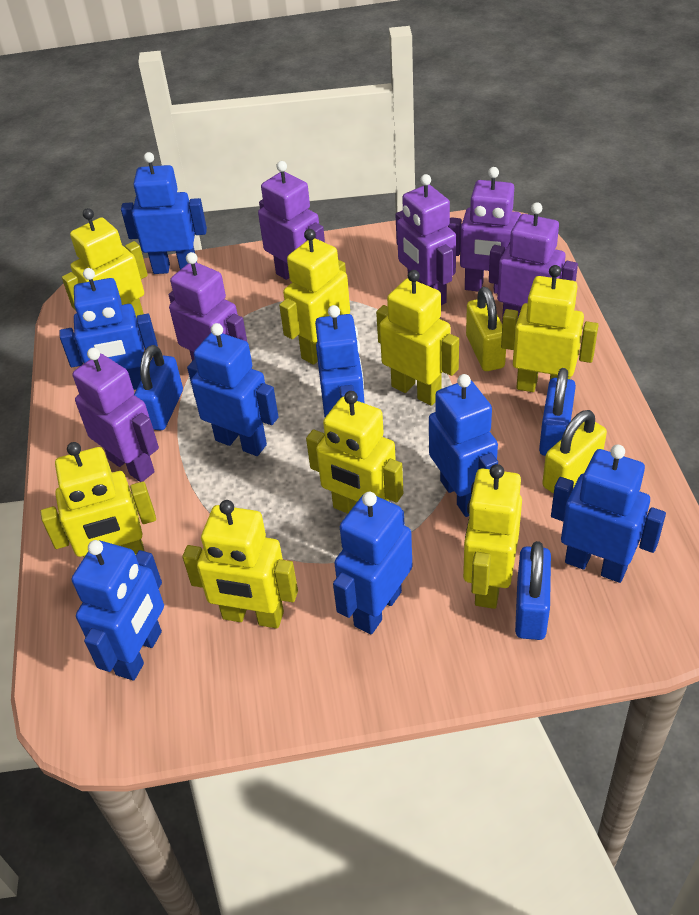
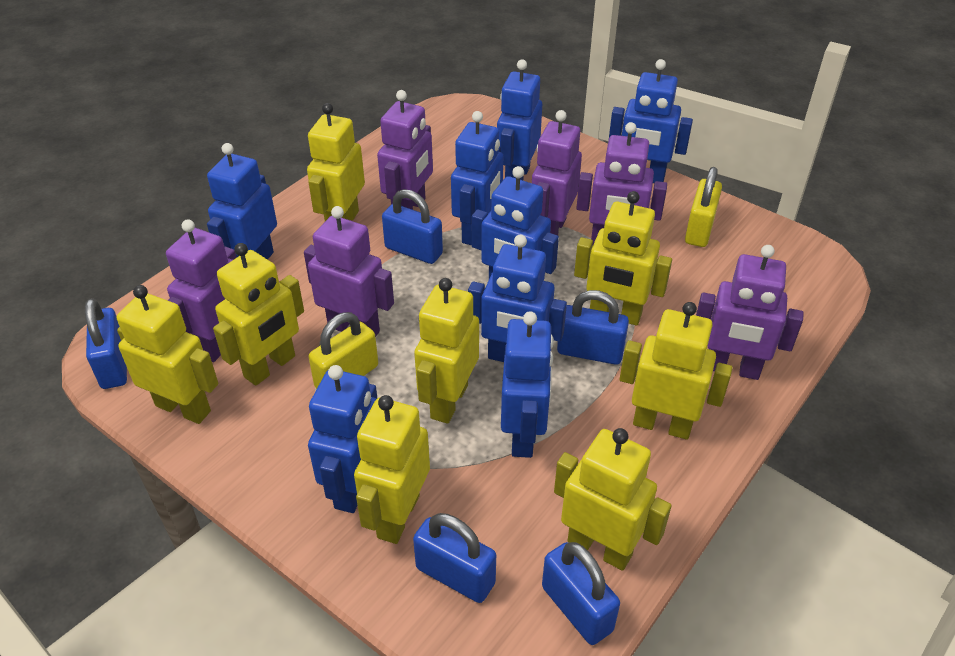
blue padlock: 3 -> 5

